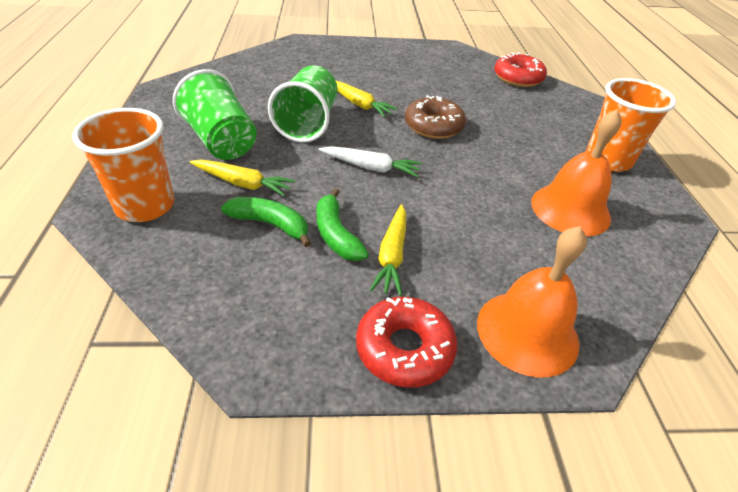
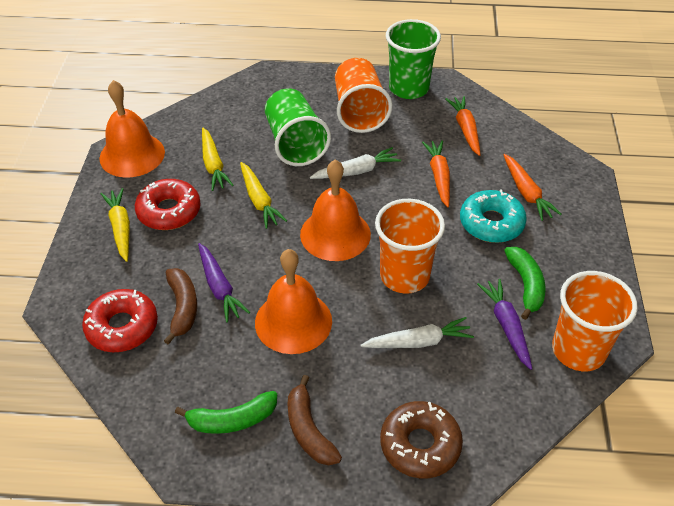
brown banana: 0 -> 2
orange bell: 2 -> 3
orange carrot: 0 -> 3
orange cup: 2 -> 3
purple carrot: 0 -> 2
turquoise donut: 0 -> 1
white carrot: 1 -> 2

